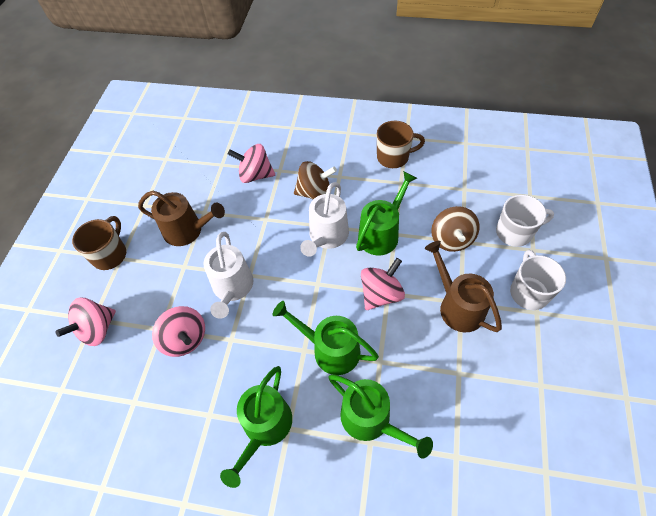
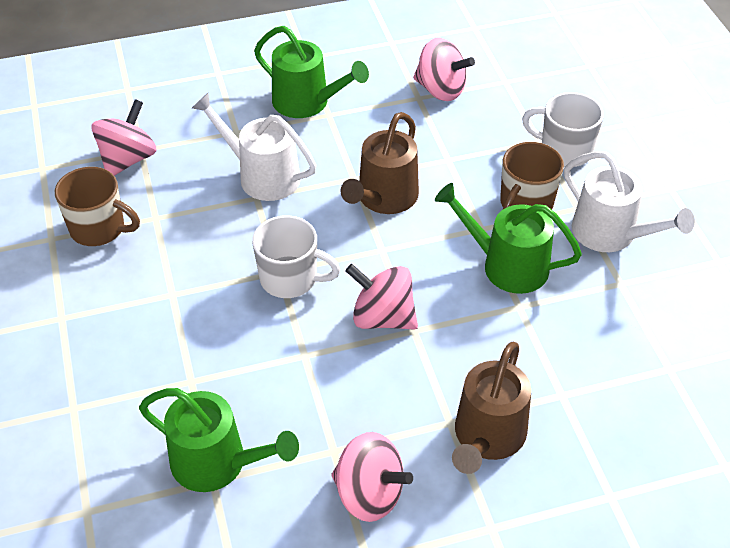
brown spinning top: 2 -> 0
green watering can: 4 -> 3

